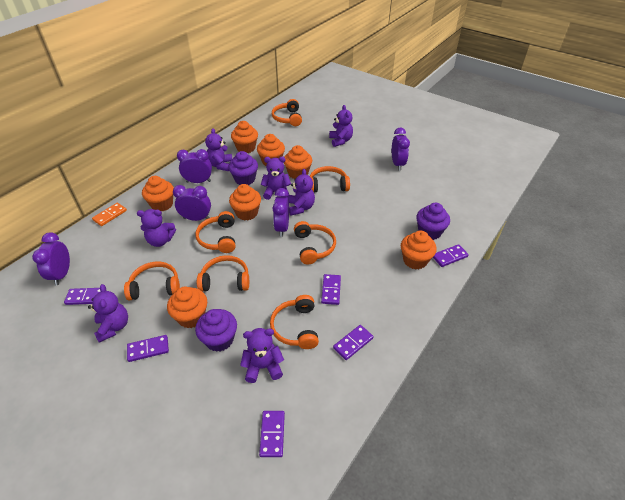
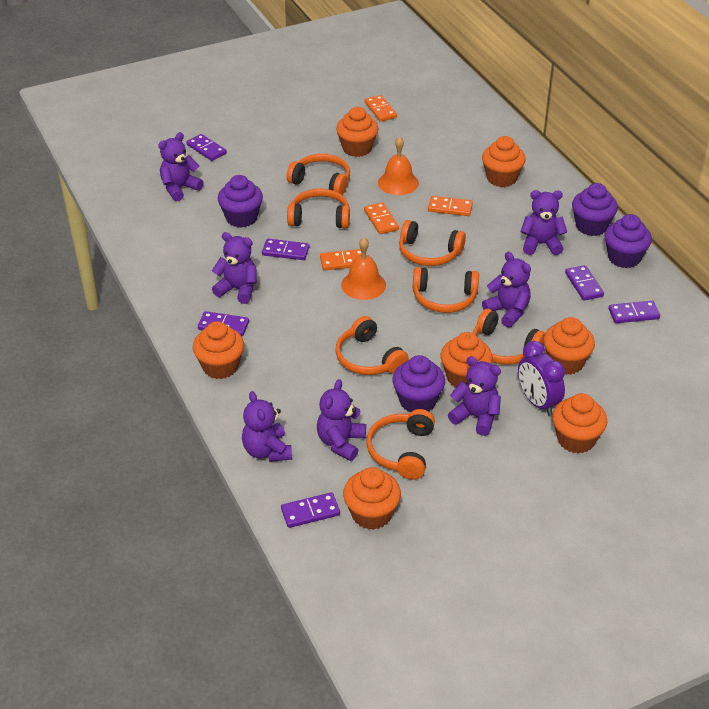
orange bell: 0 -> 2
orange domino: 1 -> 4
purple clock: 5 -> 1
purple cupcake: 3 -> 4

